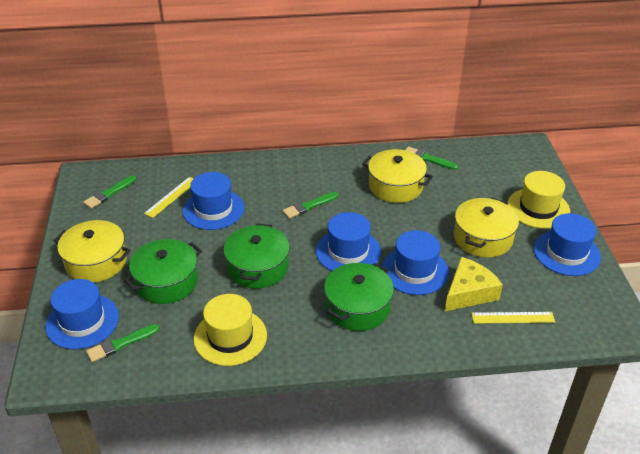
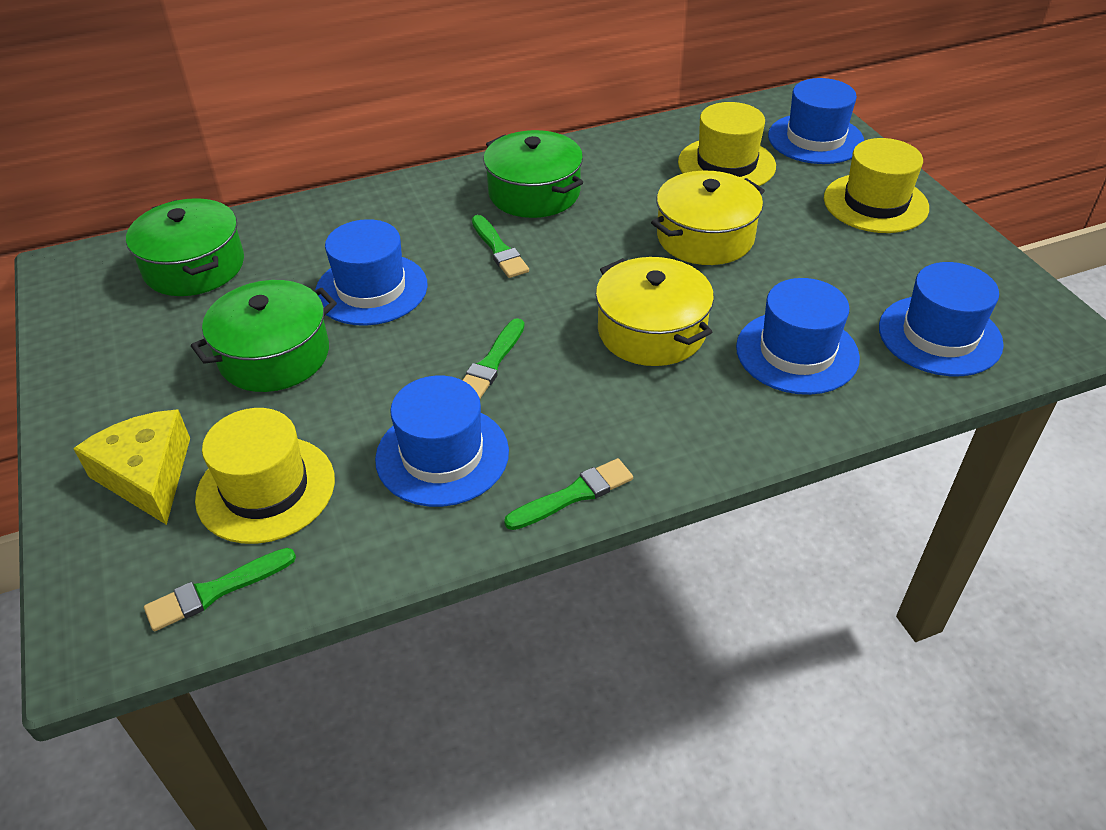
yellow hat: 2 -> 3
yellow pot: 3 -> 2
yellow ruler: 2 -> 0

